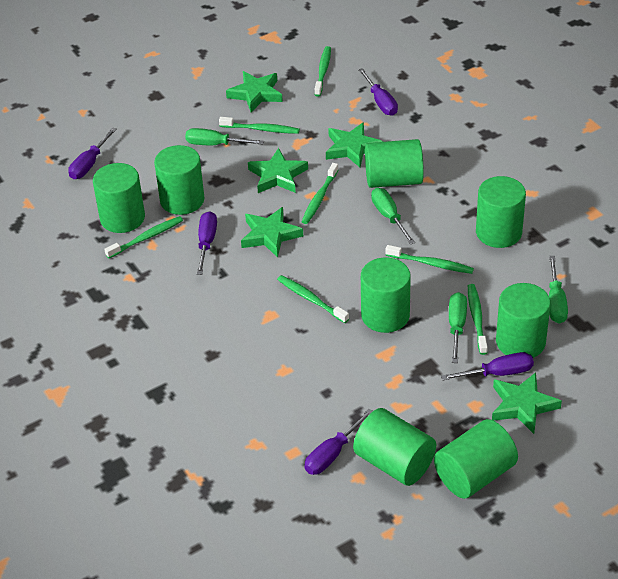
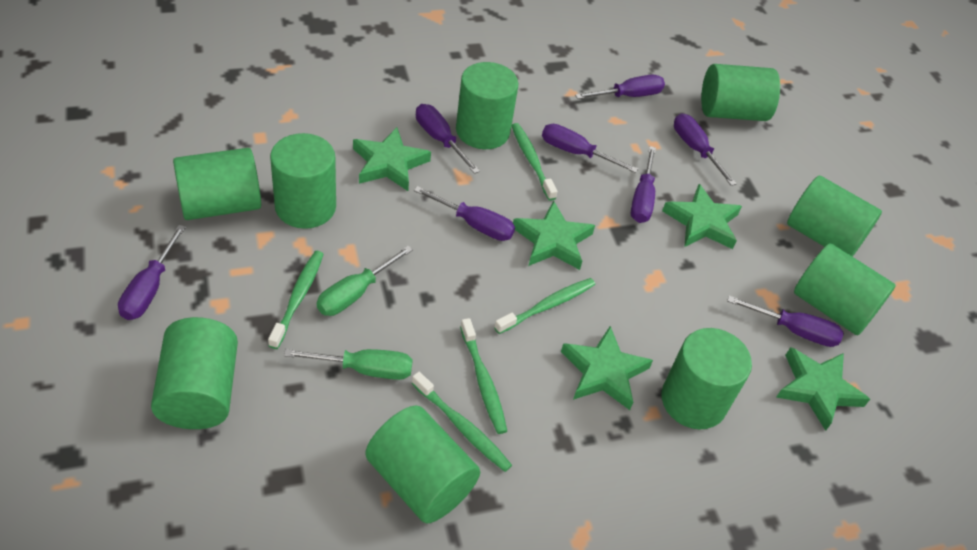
green cylinder: 8 -> 9
green screwdriver: 4 -> 2
green toothbrush: 7 -> 5
purple screwdriver: 5 -> 8

